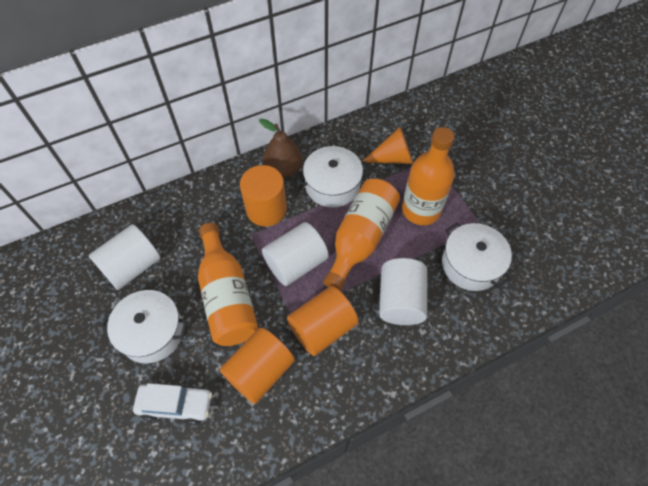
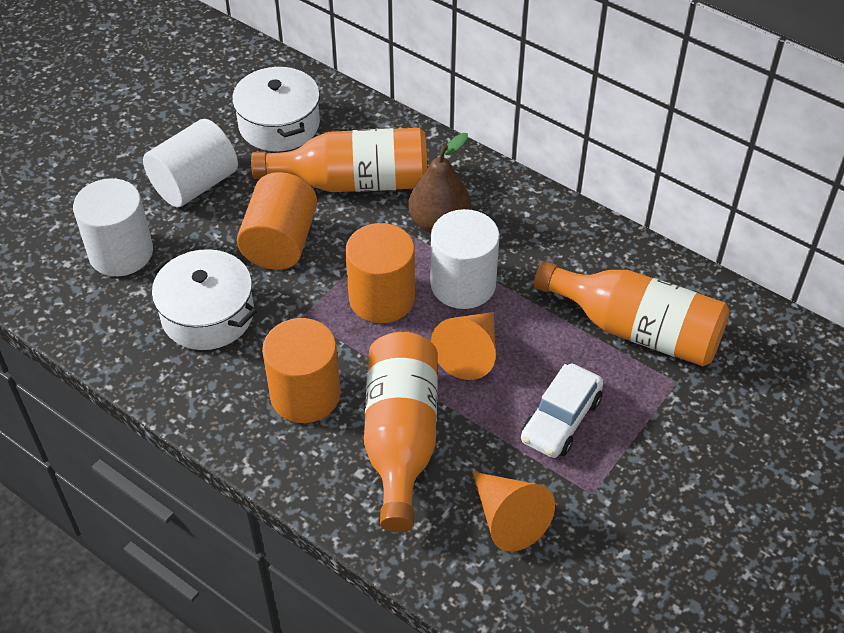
orange cone: 1 -> 2
white pot: 3 -> 2

